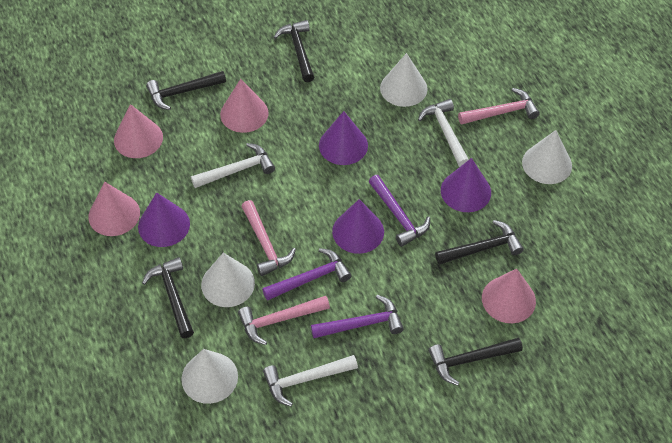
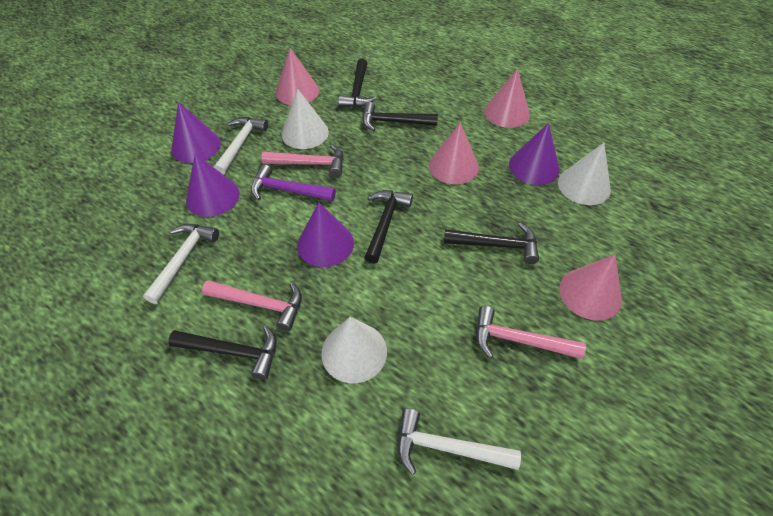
purple hammer: 3 -> 1
white cone: 4 -> 3

